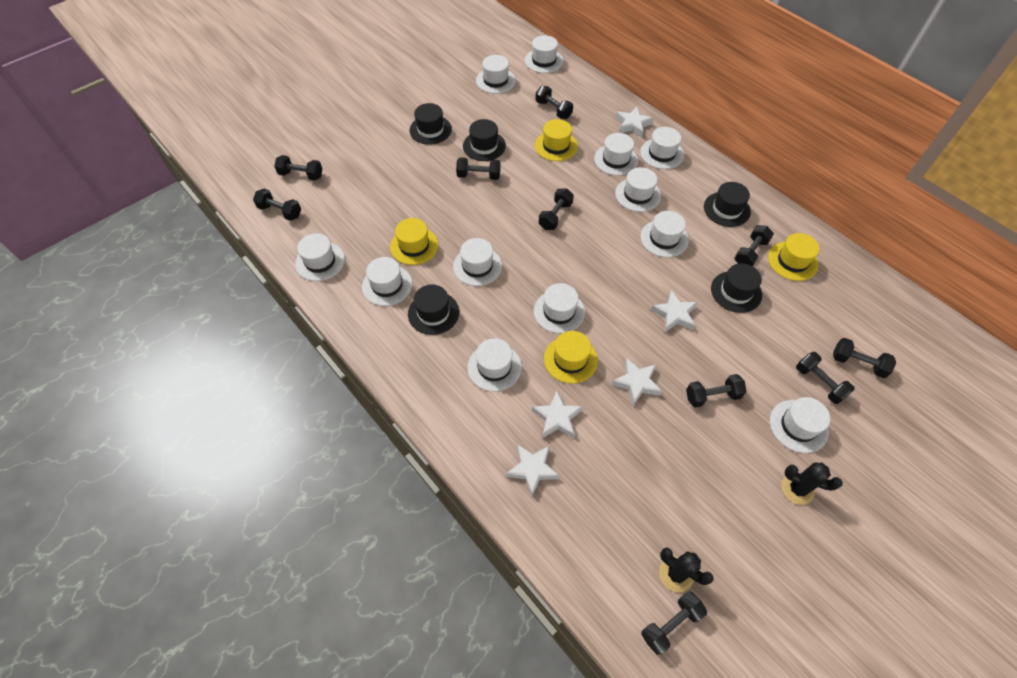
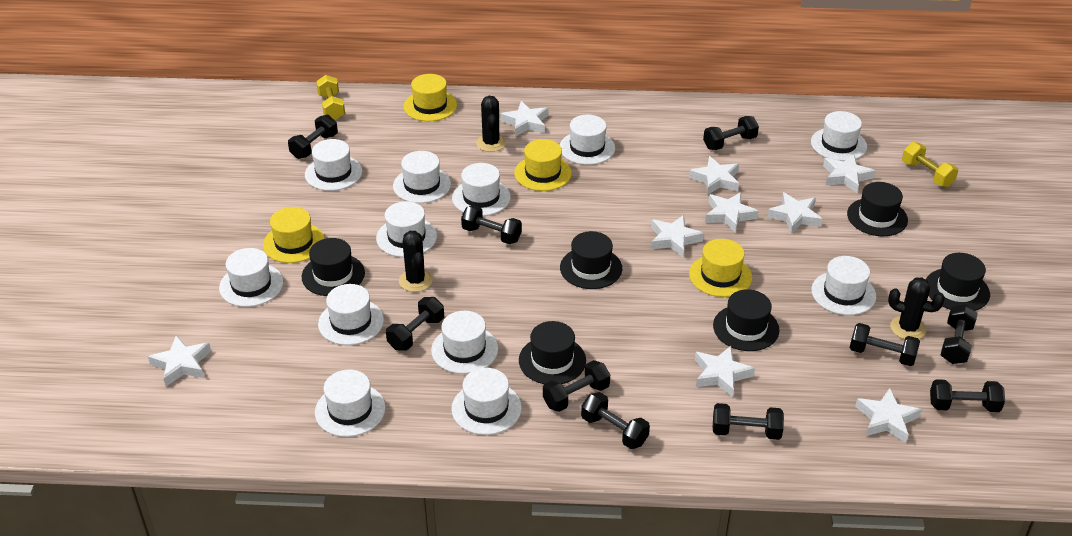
black cactus: 2 -> 3
black hat: 5 -> 6
white star: 5 -> 9
yellow dumbbell: 0 -> 2

